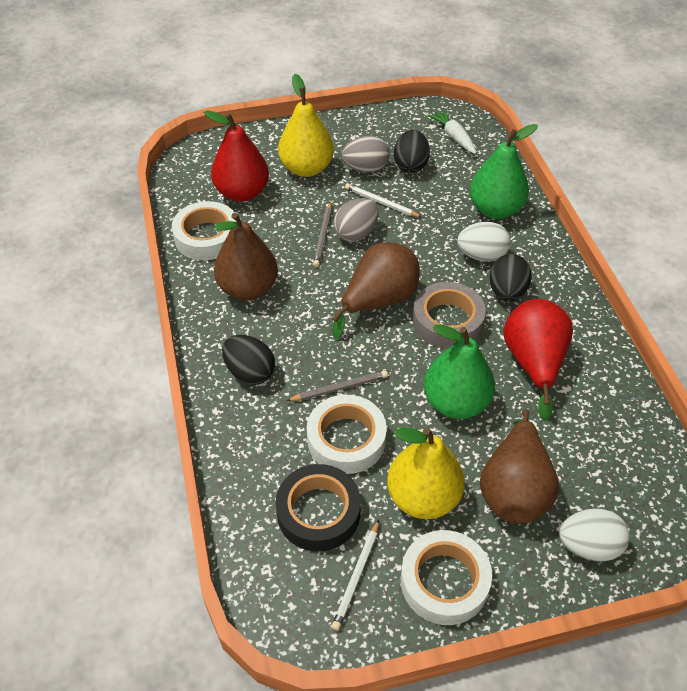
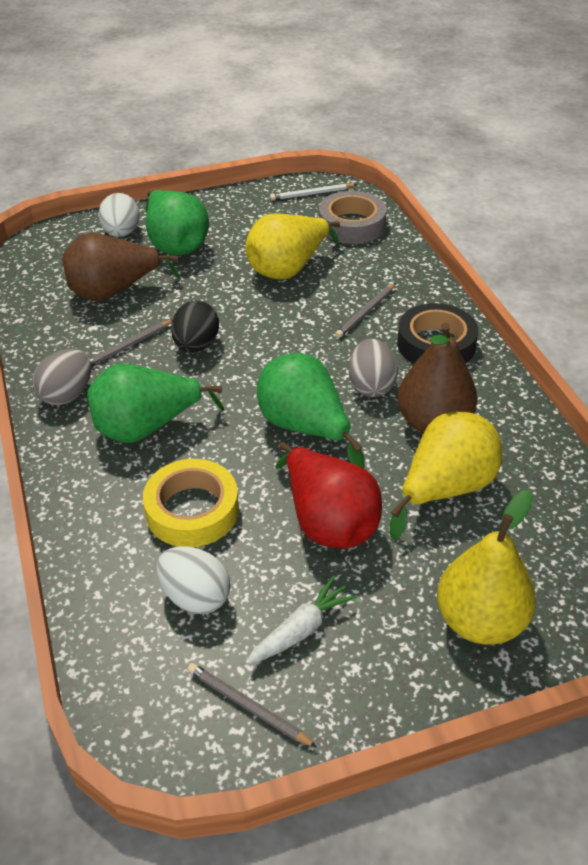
black egg: 3 -> 1
brown pear: 3 -> 2
green pear: 2 -> 3
grey pencil: 2 -> 3
red pear: 2 -> 1
white pencil: 2 -> 1
white tape: 3 -> 0
yellow pear: 2 -> 3
yellow tape: 0 -> 1

